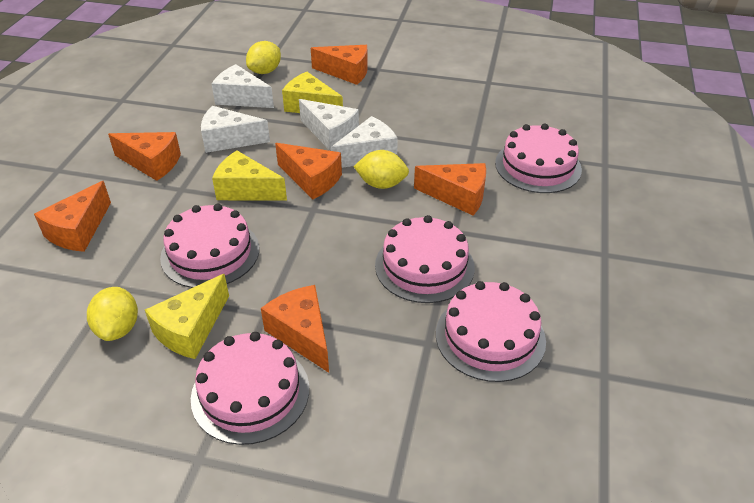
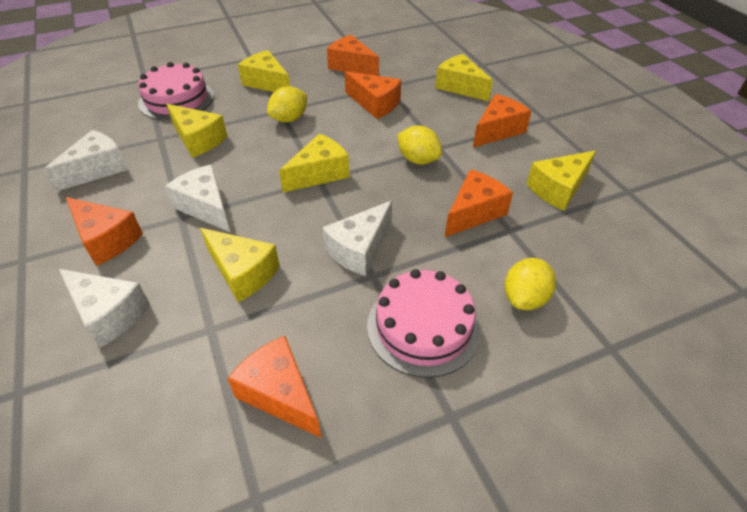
pink cake: 5 -> 2
yellow cheese: 3 -> 6

